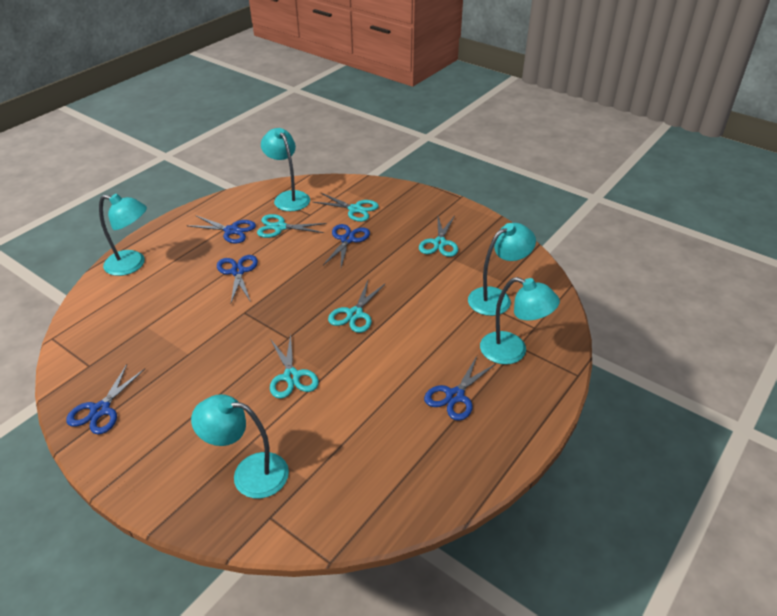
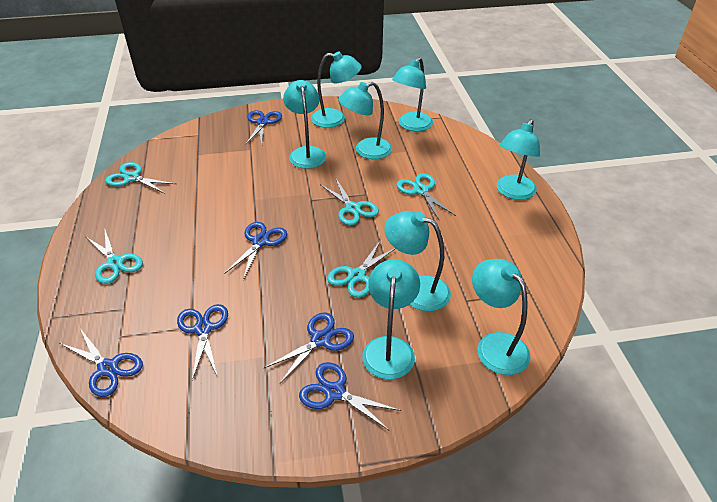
blue scissors: 5 -> 6
turquoise lamp: 5 -> 8

